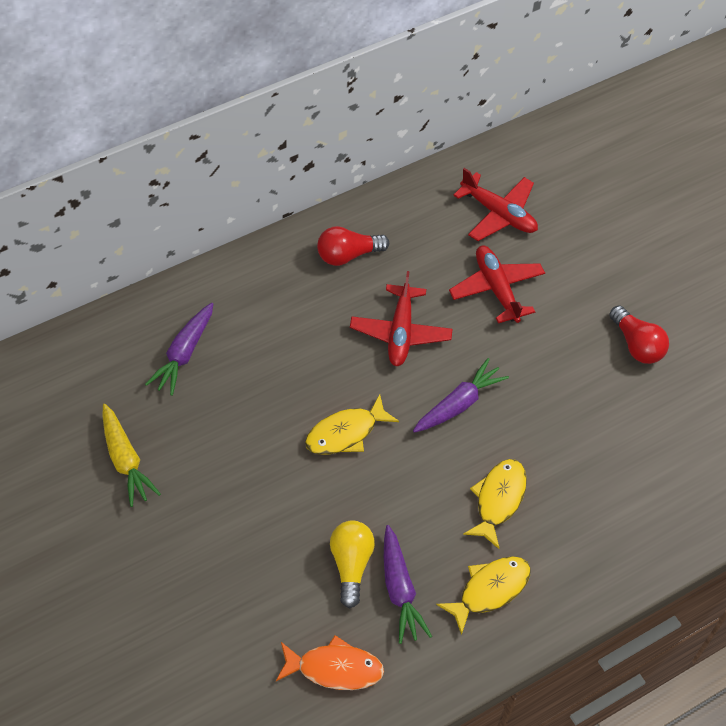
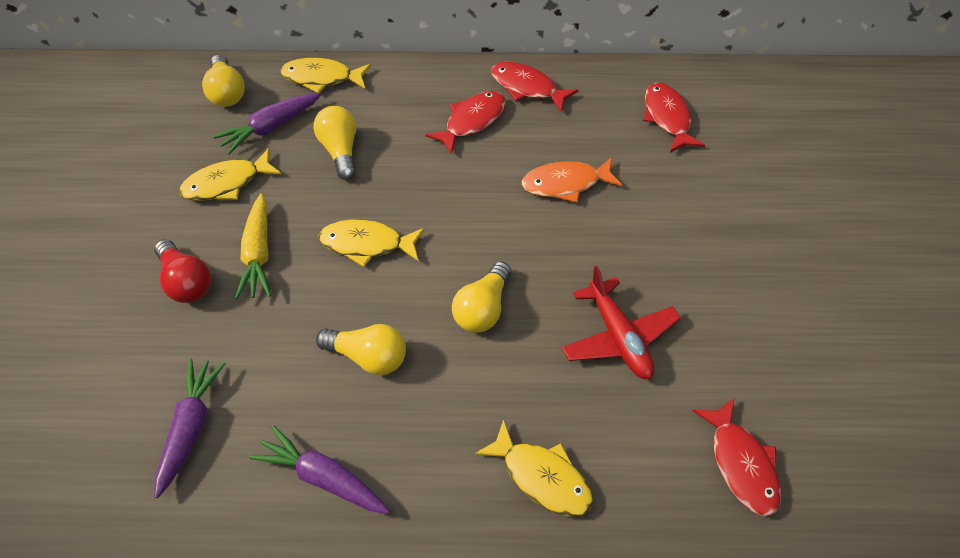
red fish: 0 -> 4
red light bulb: 2 -> 1
red plane: 3 -> 1
yellow fish: 3 -> 4
yellow light bulb: 1 -> 4

